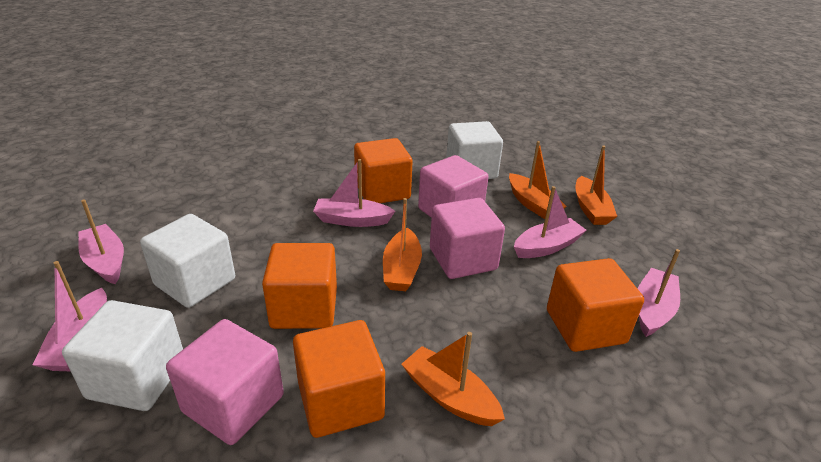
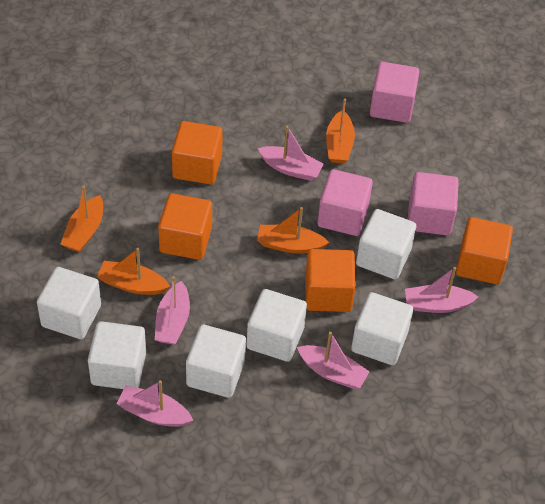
white cube: 3 -> 6

